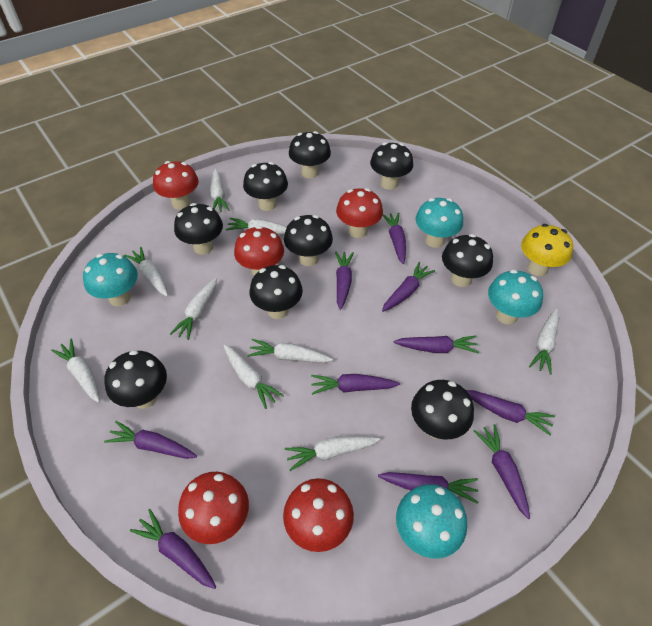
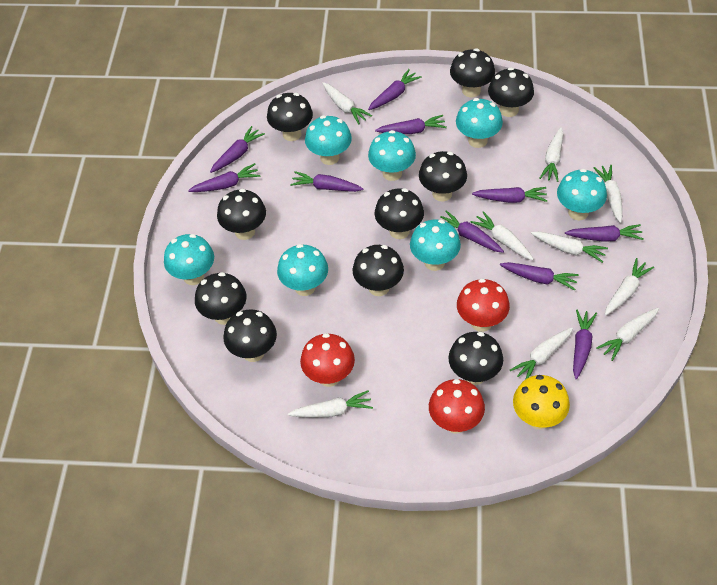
black mushroom: 9 -> 10
red mushroom: 5 -> 3
turquoise mushroom: 4 -> 7

